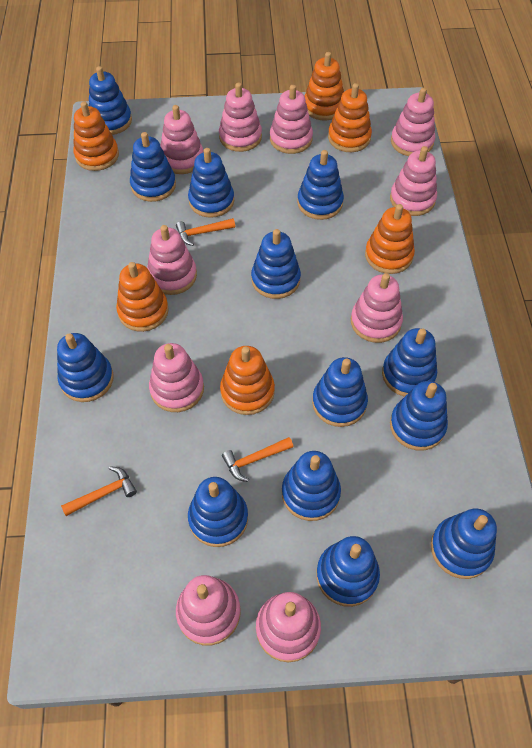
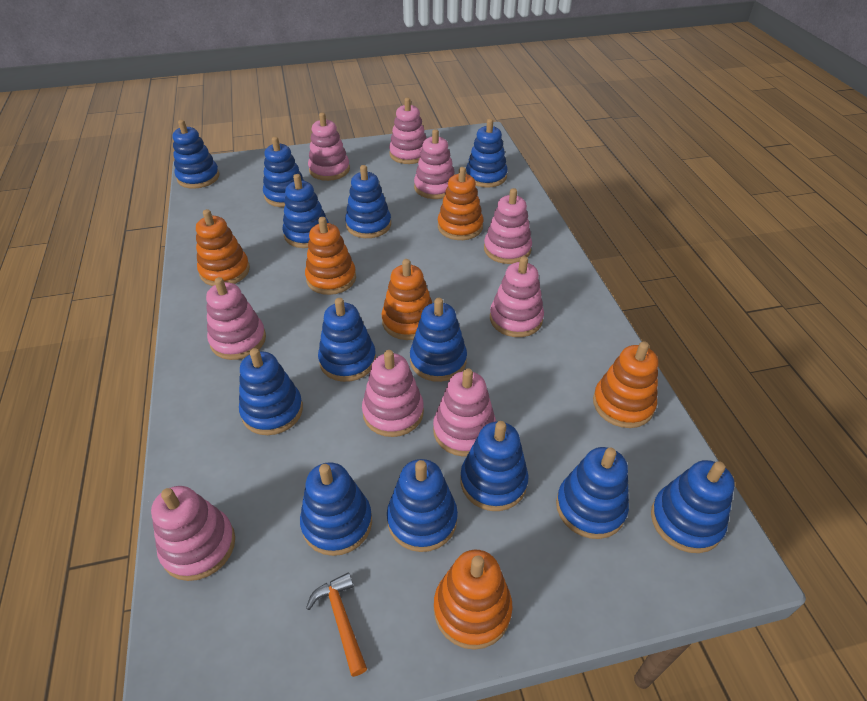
orange hammer: 3 -> 1
pink stacking toy: 10 -> 9

